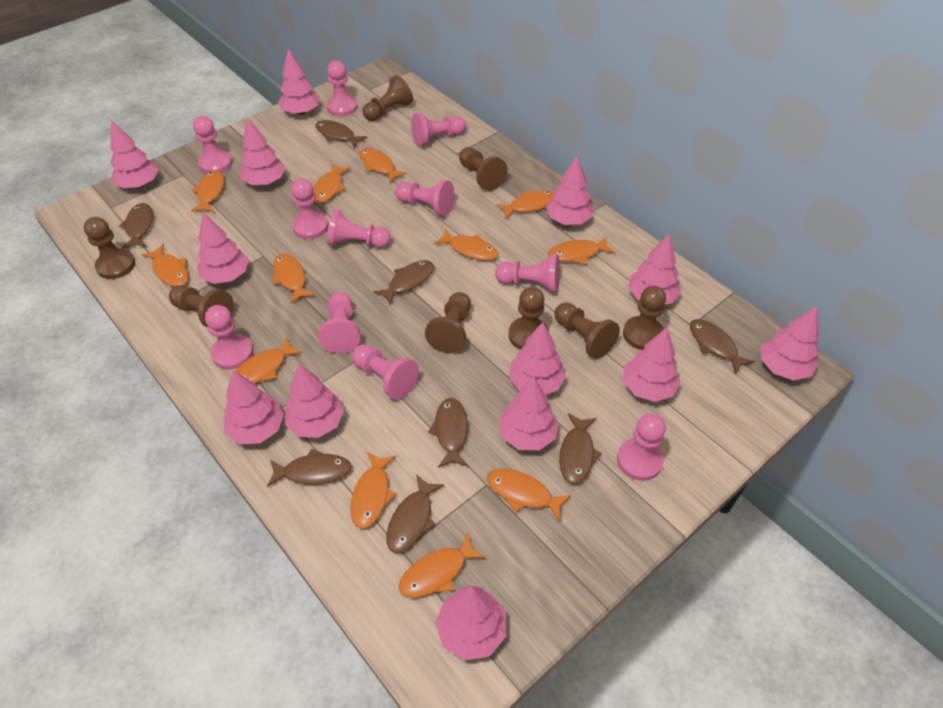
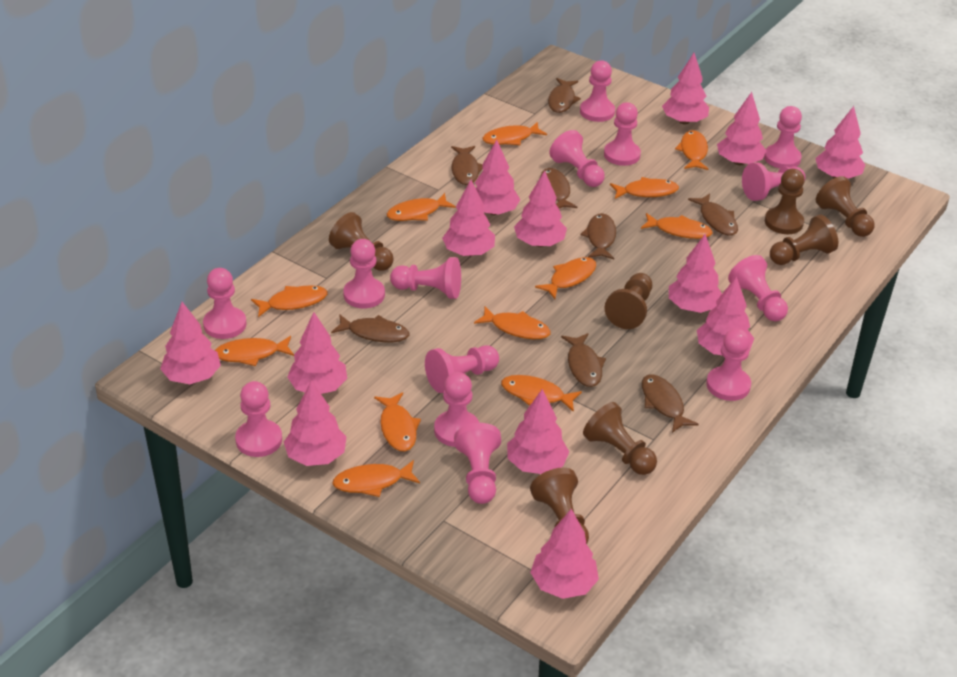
brown pawn: 8 -> 7
pink pawn: 11 -> 14

